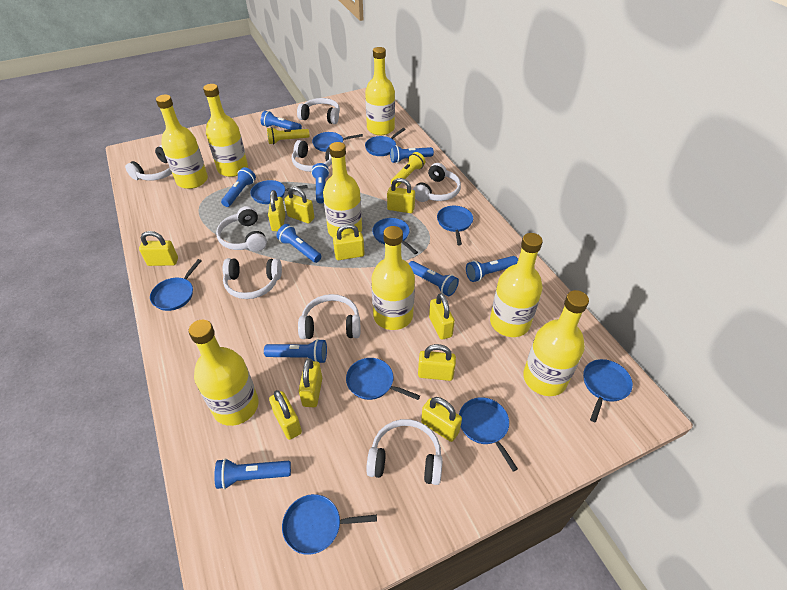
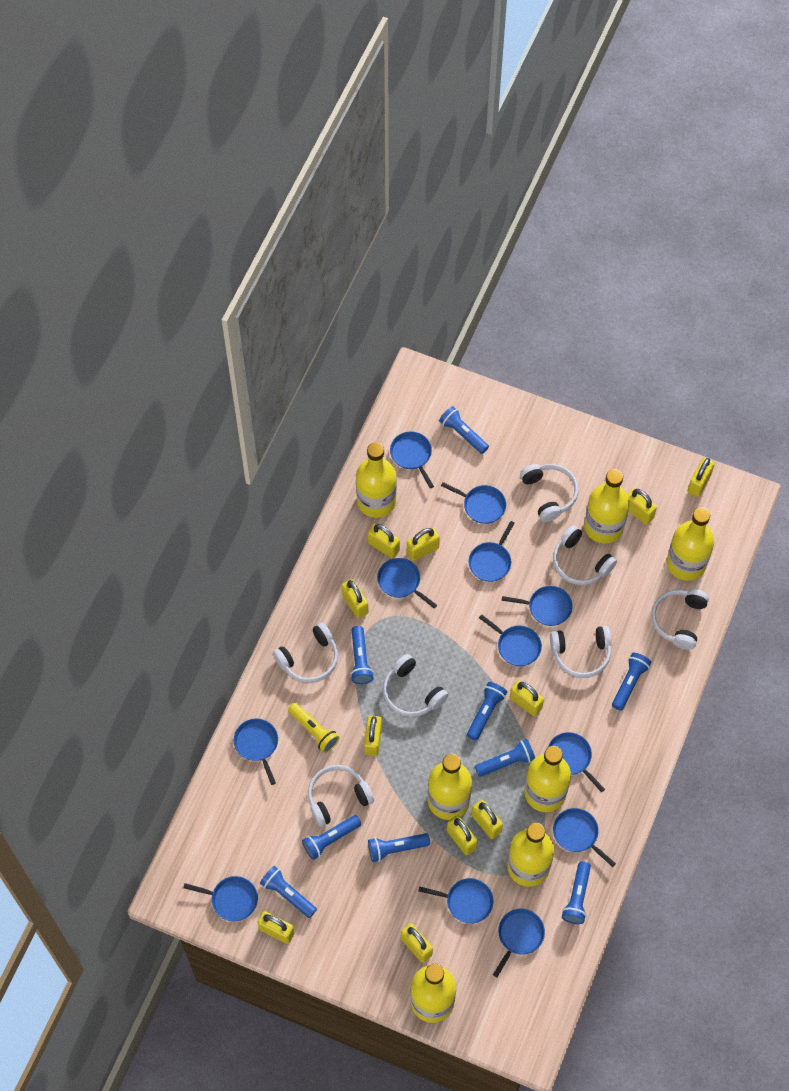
blue pan: 10 -> 12
white headphones: 8 -> 7
yellow bottle: 8 -> 7
yellow flashlight: 2 -> 1
yellow padlock: 10 -> 11

